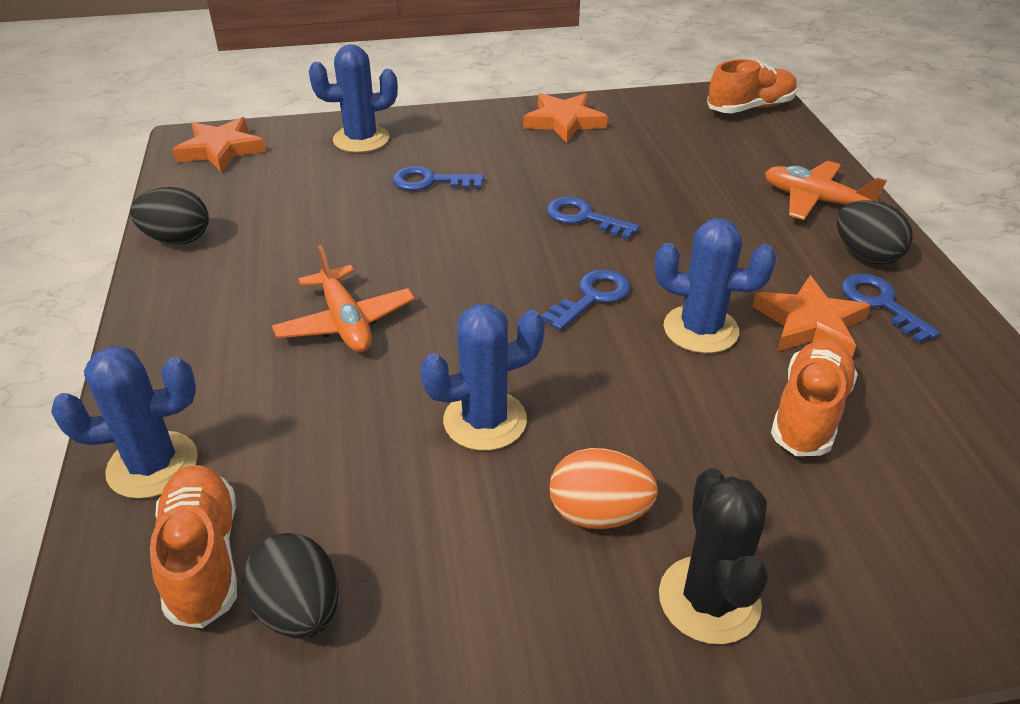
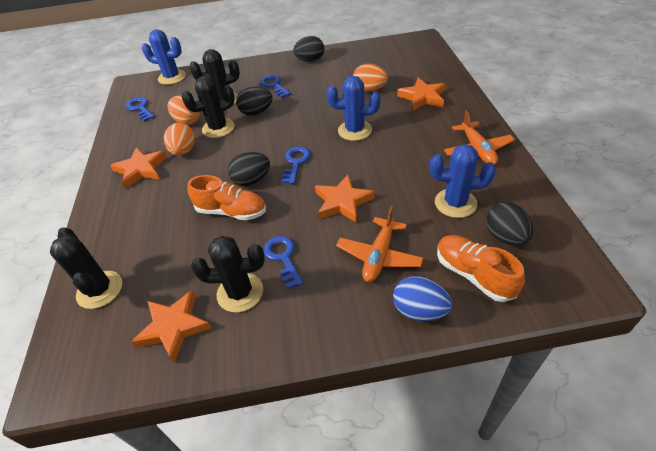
black cactus: 1 -> 4
black egg: 3 -> 4
blue cactus: 4 -> 3
blue egg: 0 -> 1
orange egg: 1 -> 3
orange shoe: 3 -> 2
orange star: 3 -> 4

